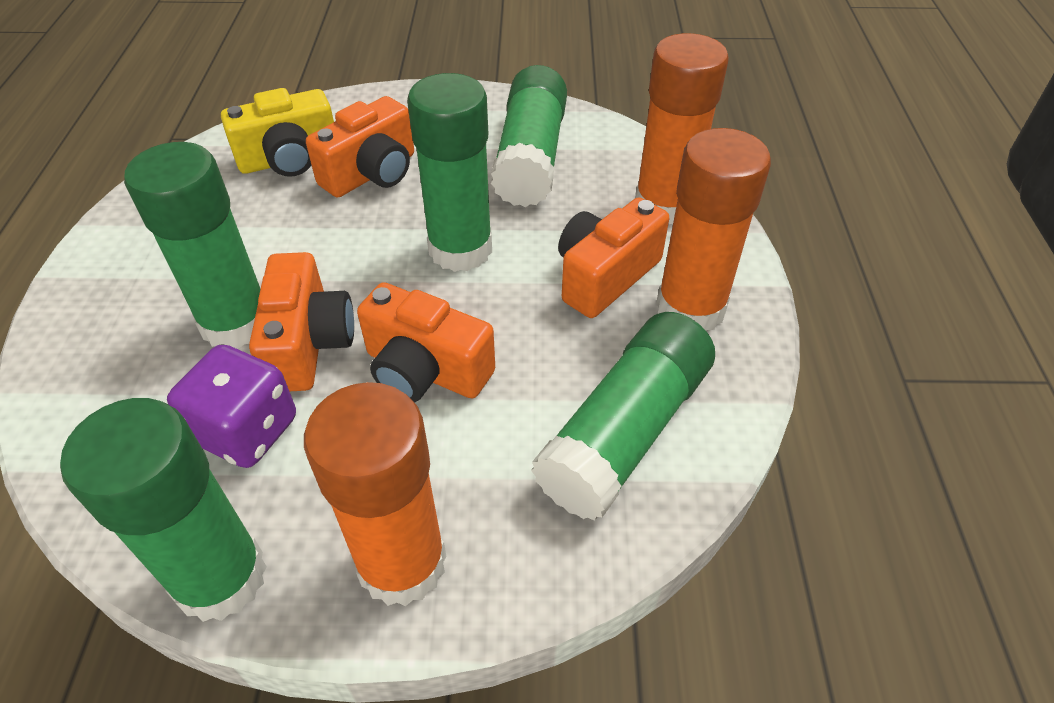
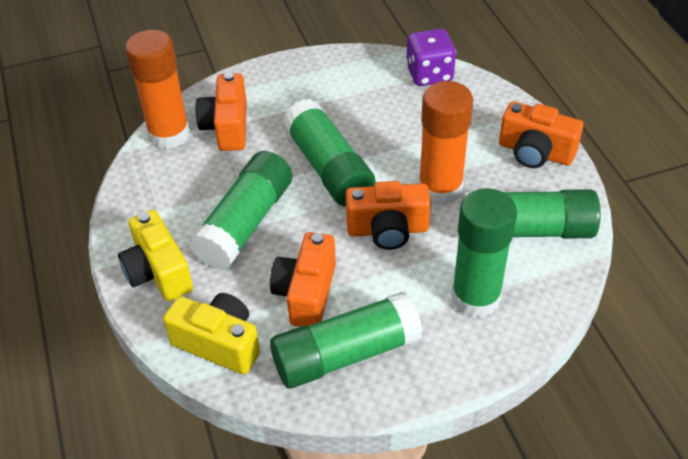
orange glue stick: 3 -> 2
yellow camera: 1 -> 2

